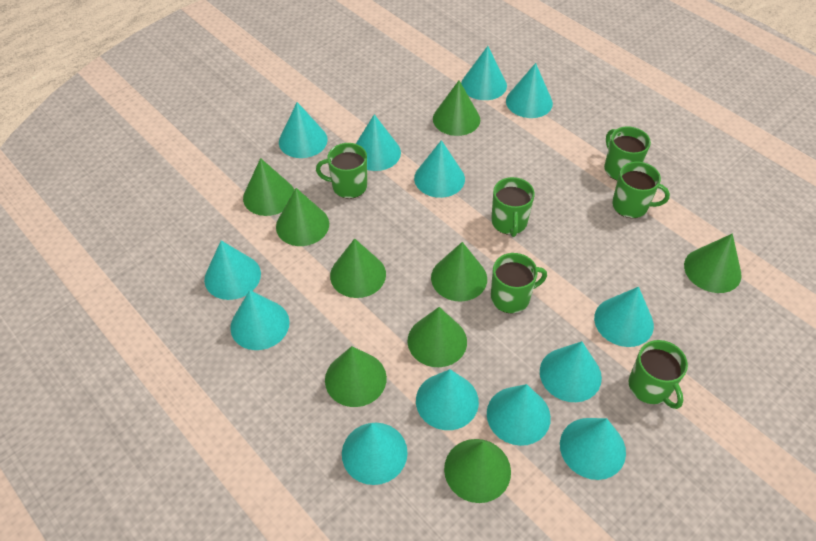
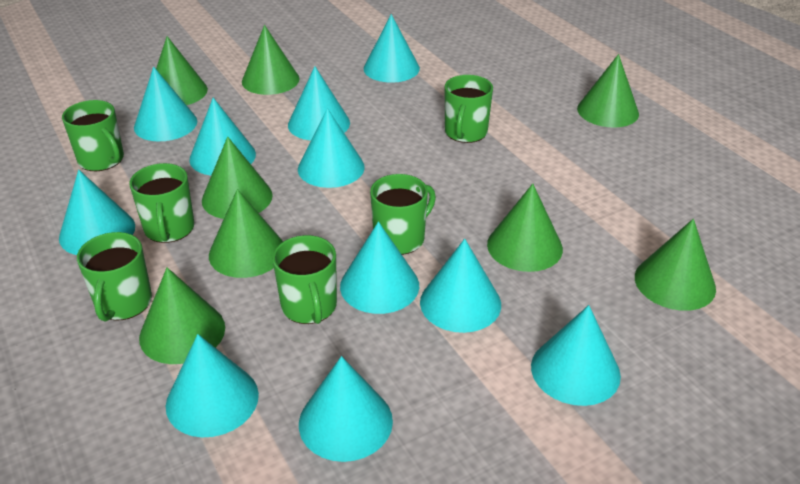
green cone: 9 -> 8
turquoise cone: 13 -> 11

